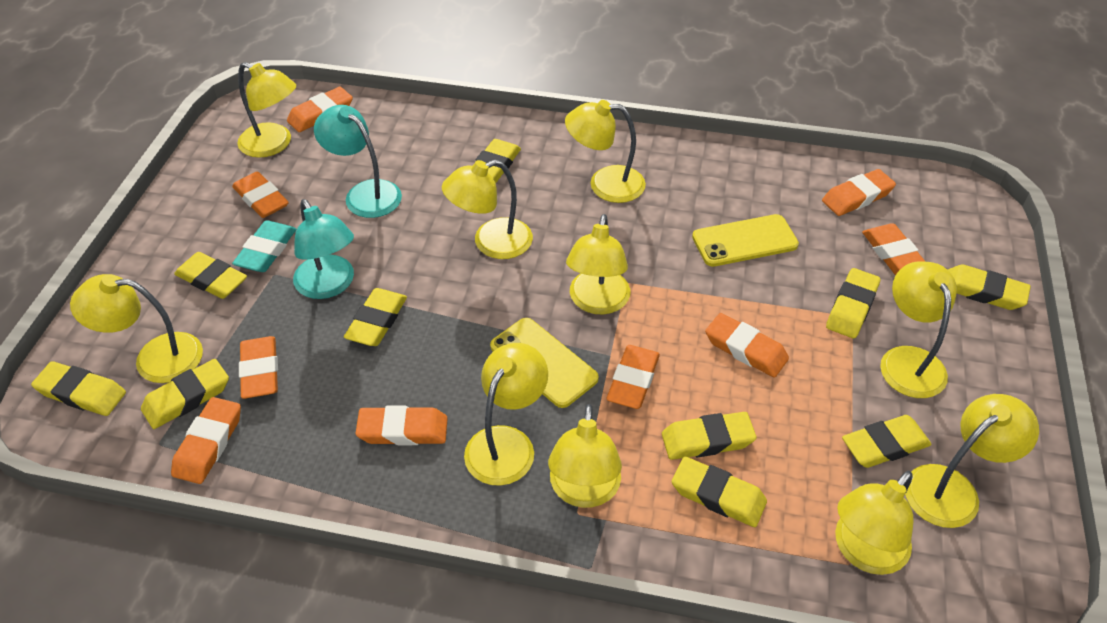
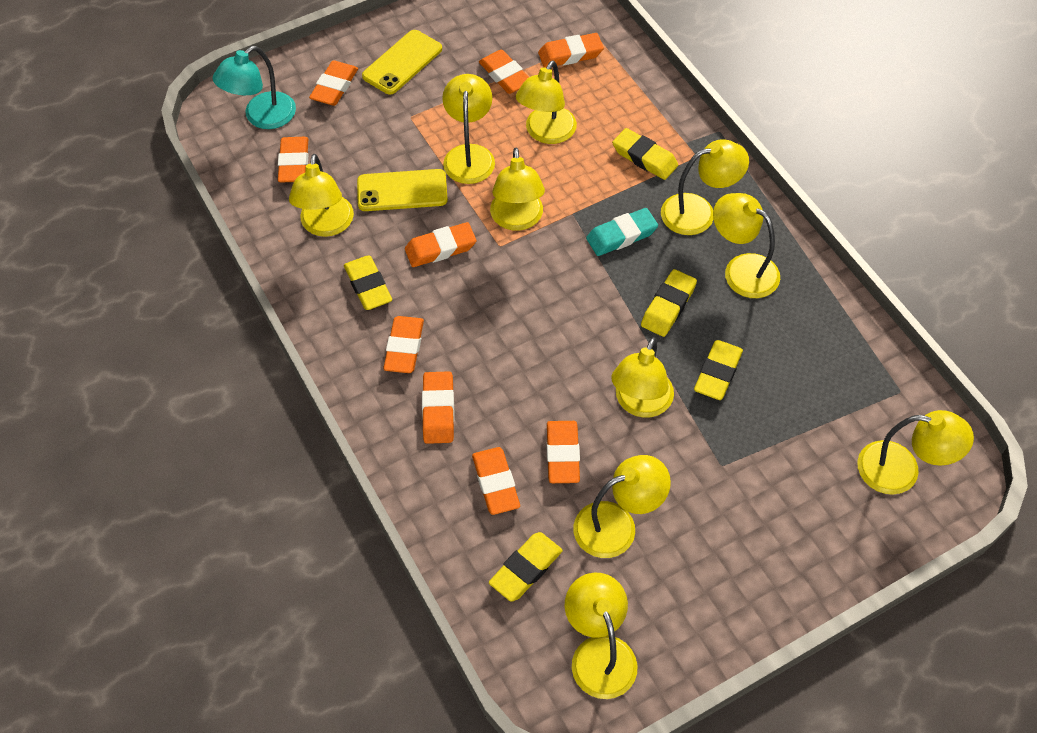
turquoise lamp: 2 -> 1
yellow eraser: 10 -> 5

